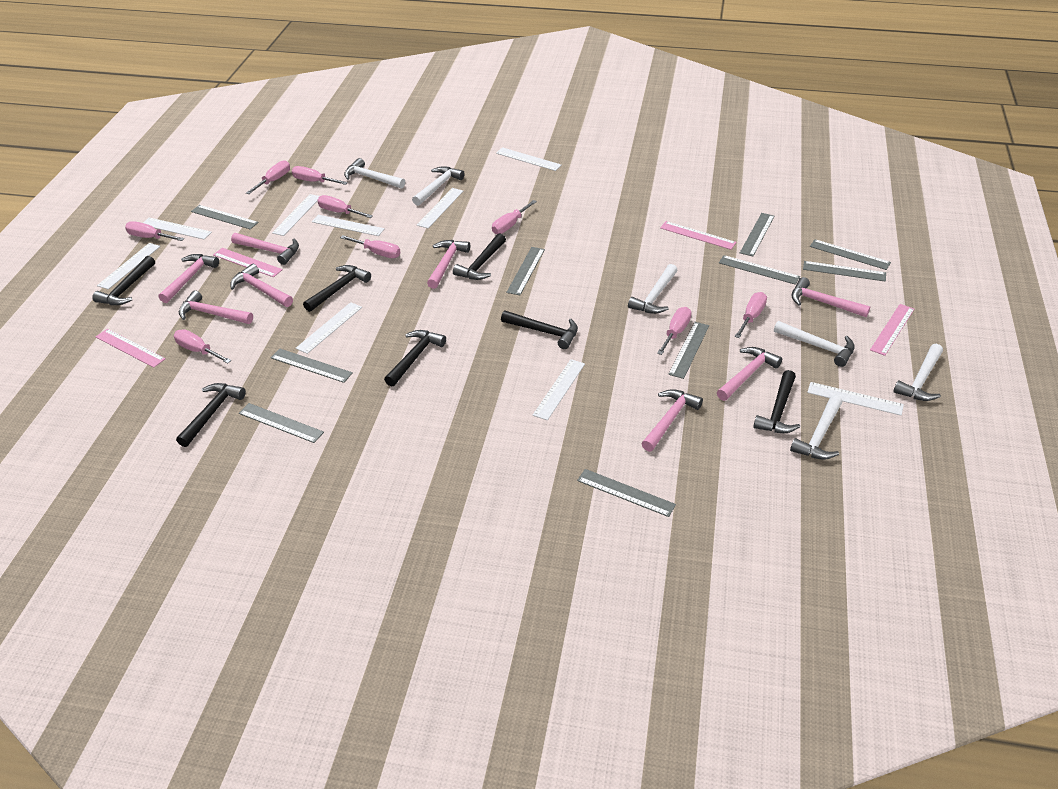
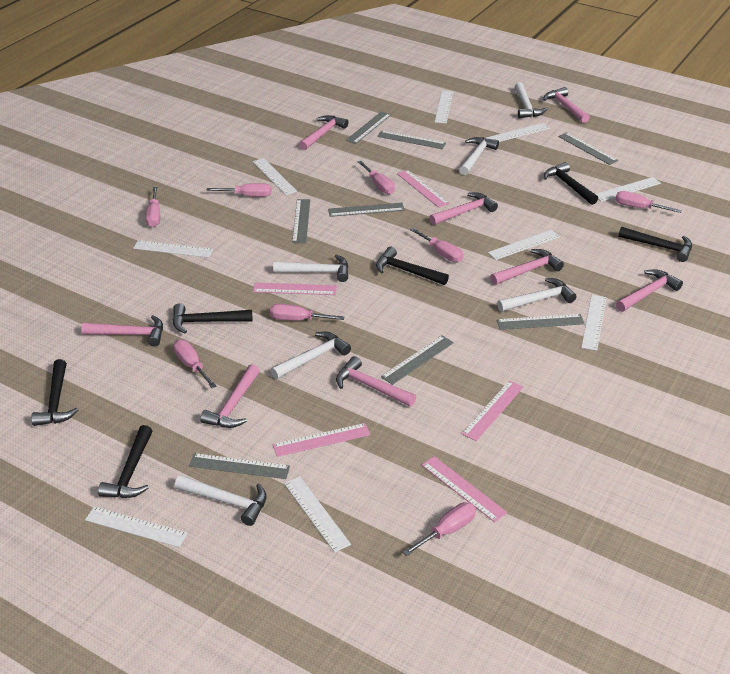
black hammer: 7 -> 6
grey ruler: 10 -> 8
pink ruler: 4 -> 5
pink screwdriver: 9 -> 8

